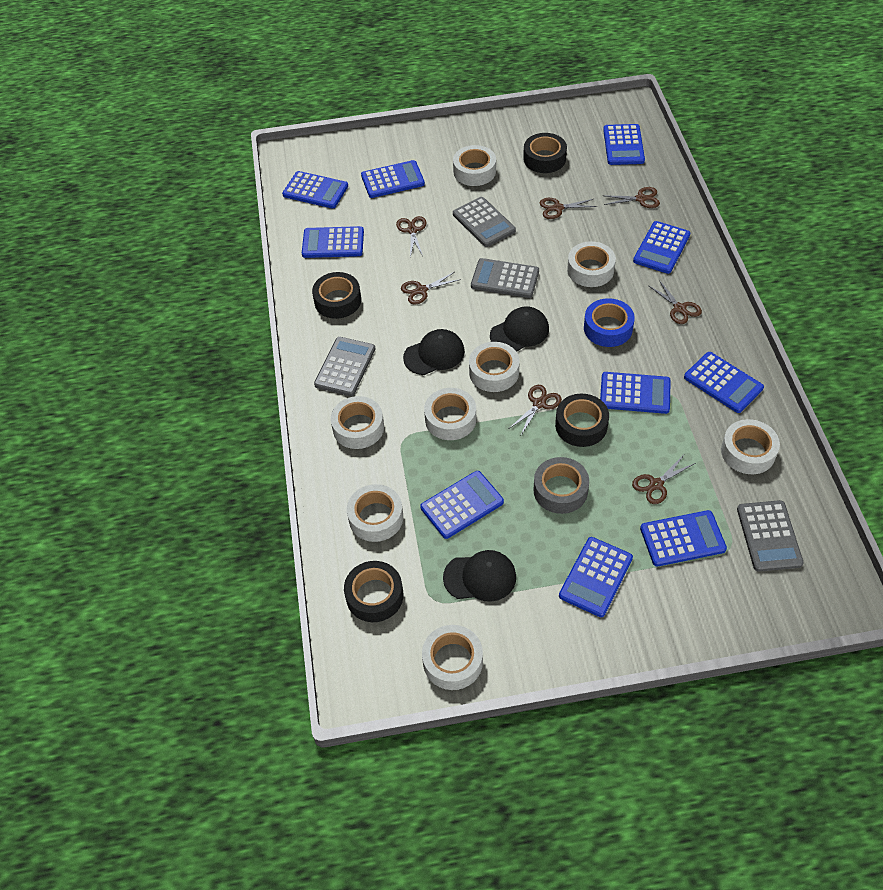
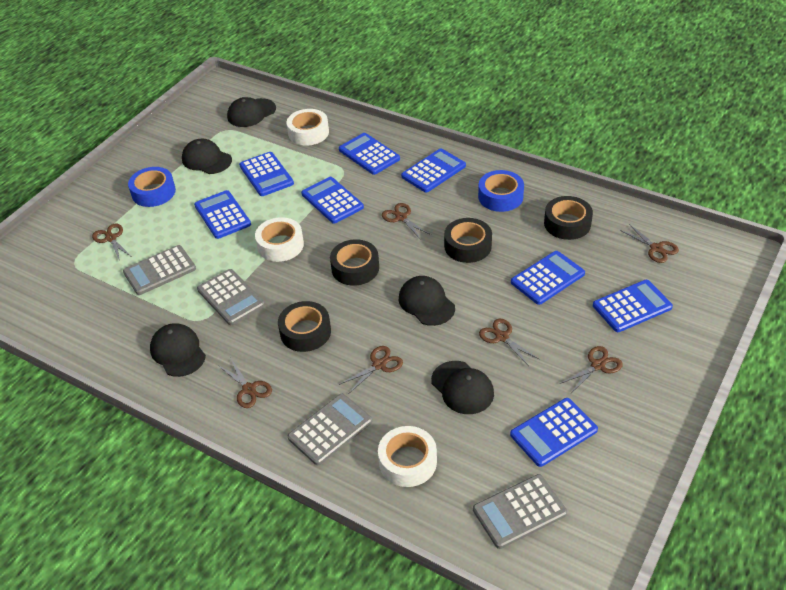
black cap: 3 -> 5
blue calculator: 10 -> 8
blue tape: 1 -> 2
grey tape: 1 -> 0
white tape: 8 -> 3

